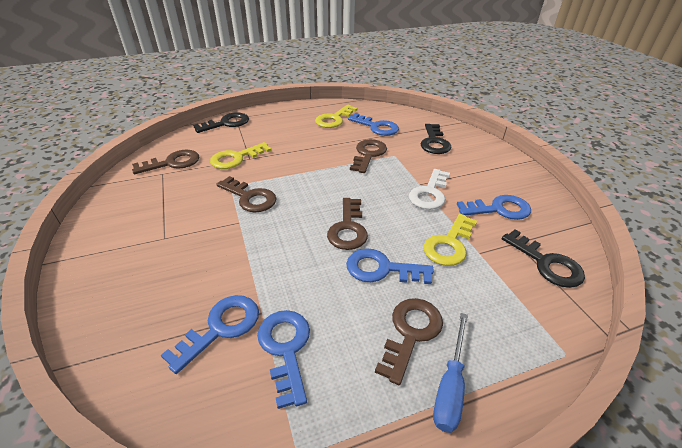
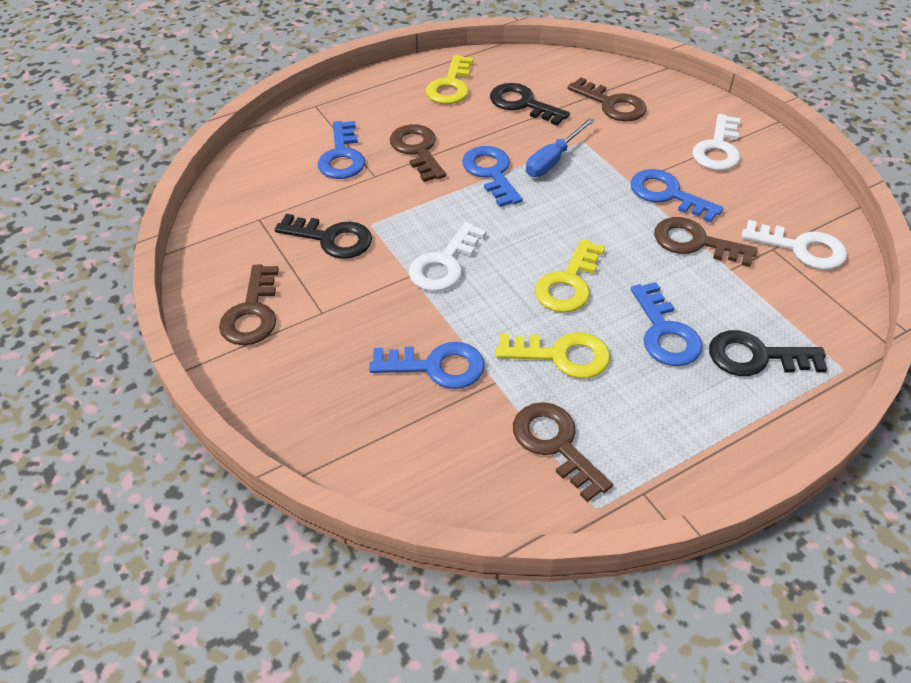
white key: 1 -> 3

